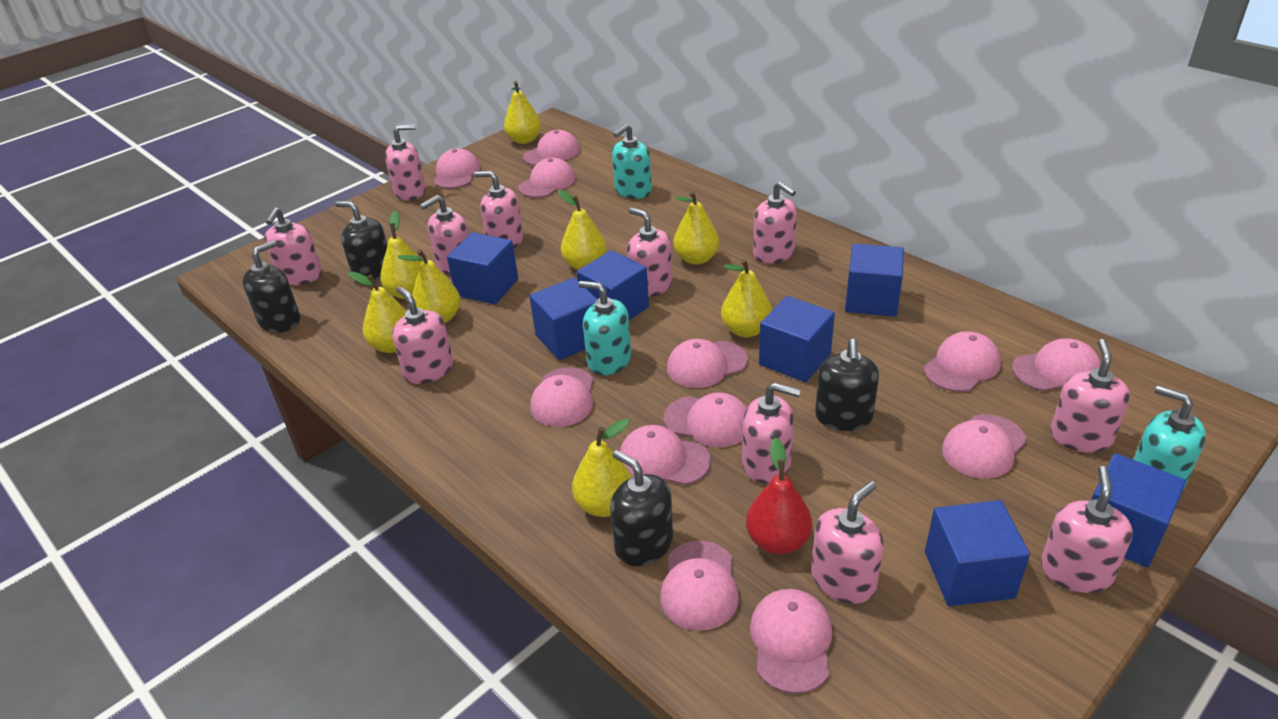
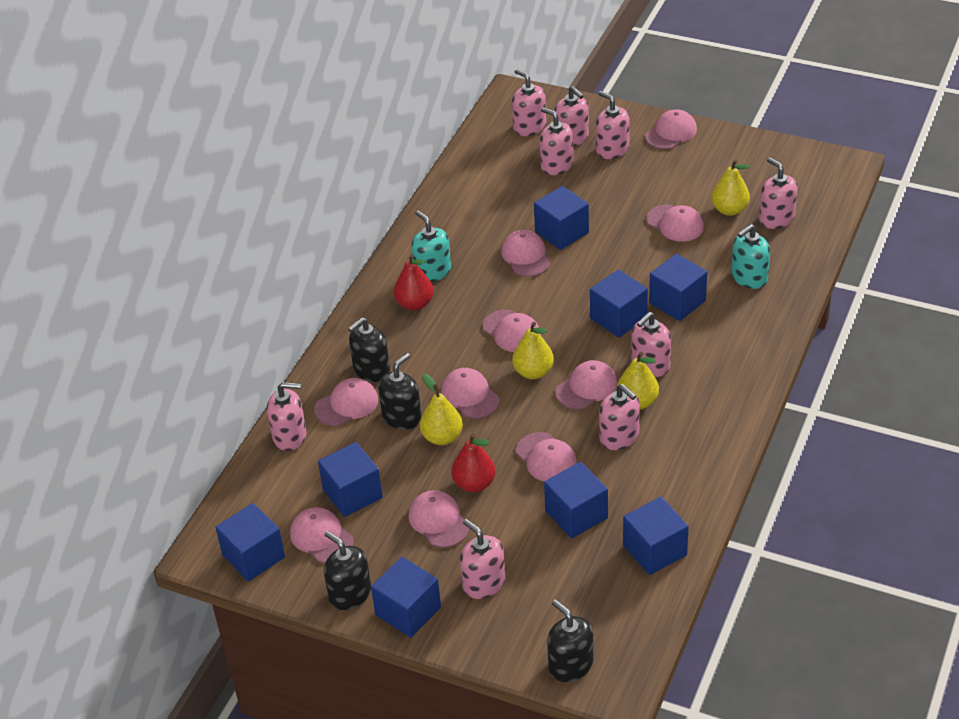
blue cube: 7 -> 8
pink cap: 12 -> 10
pink soap dispenser: 11 -> 9
red pear: 1 -> 2
turquoise soap dispenser: 3 -> 2
yellow pear: 8 -> 4

